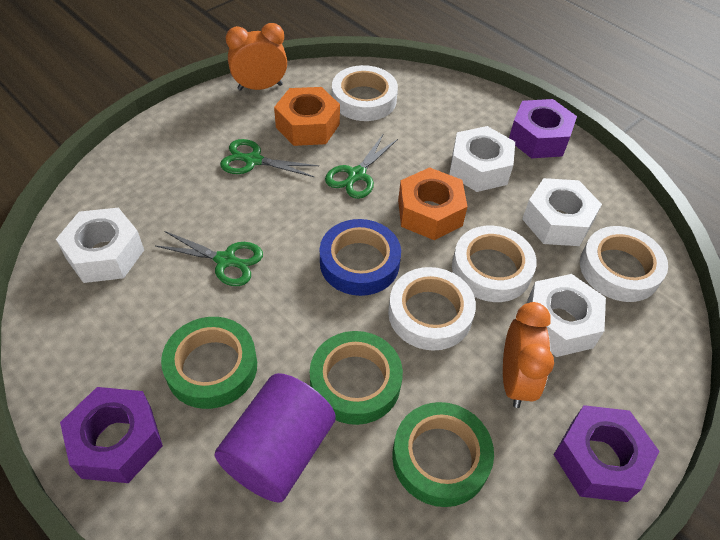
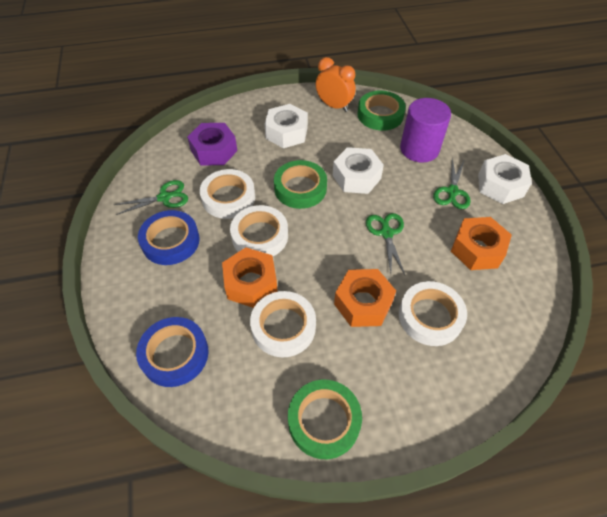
blue tape: 1 -> 2
orange clock: 2 -> 1
orange nut: 2 -> 3
purple nut: 3 -> 1
white nut: 4 -> 3

